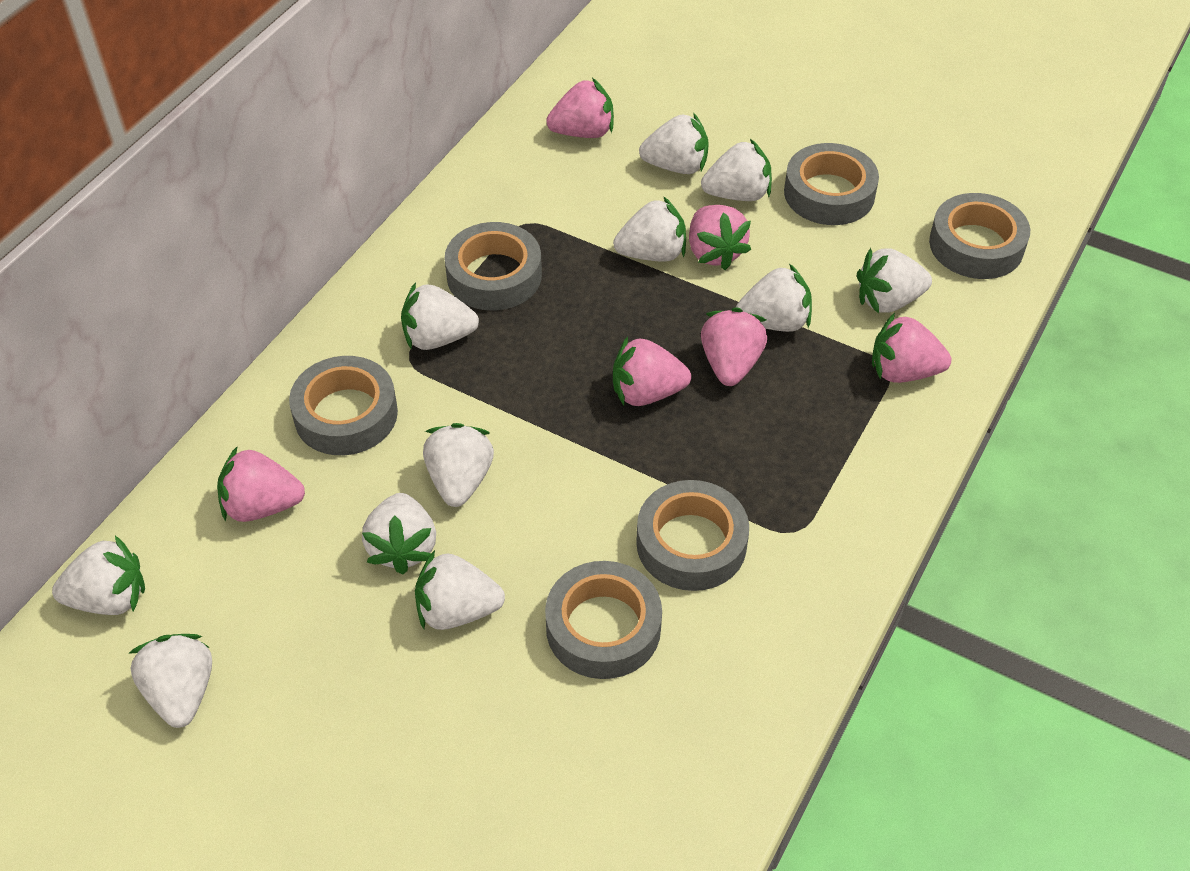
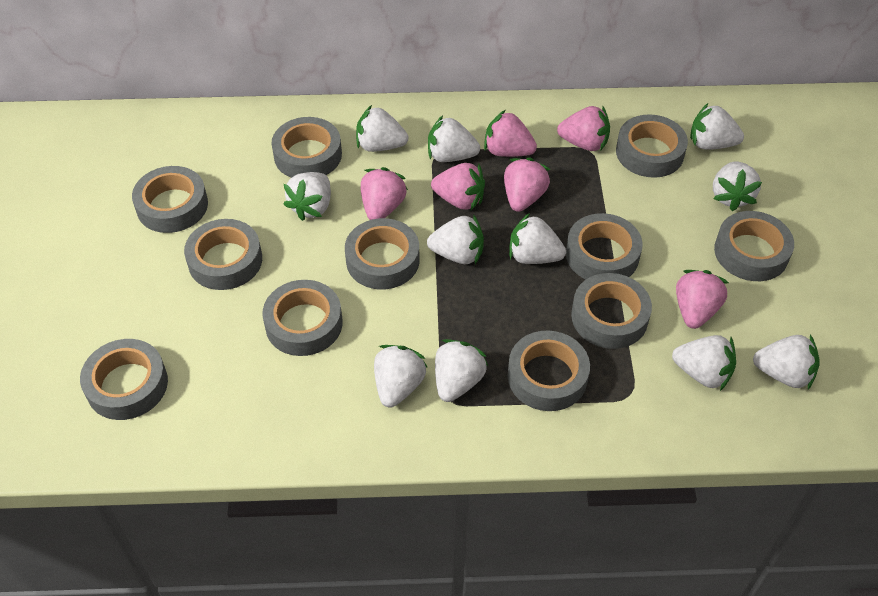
grey tape: 6 -> 11

